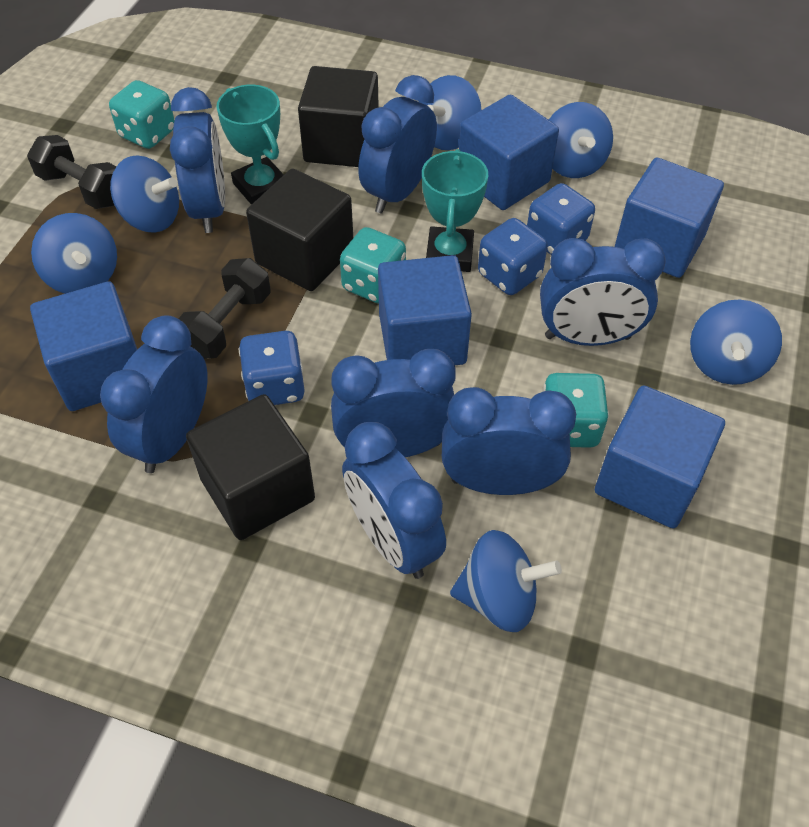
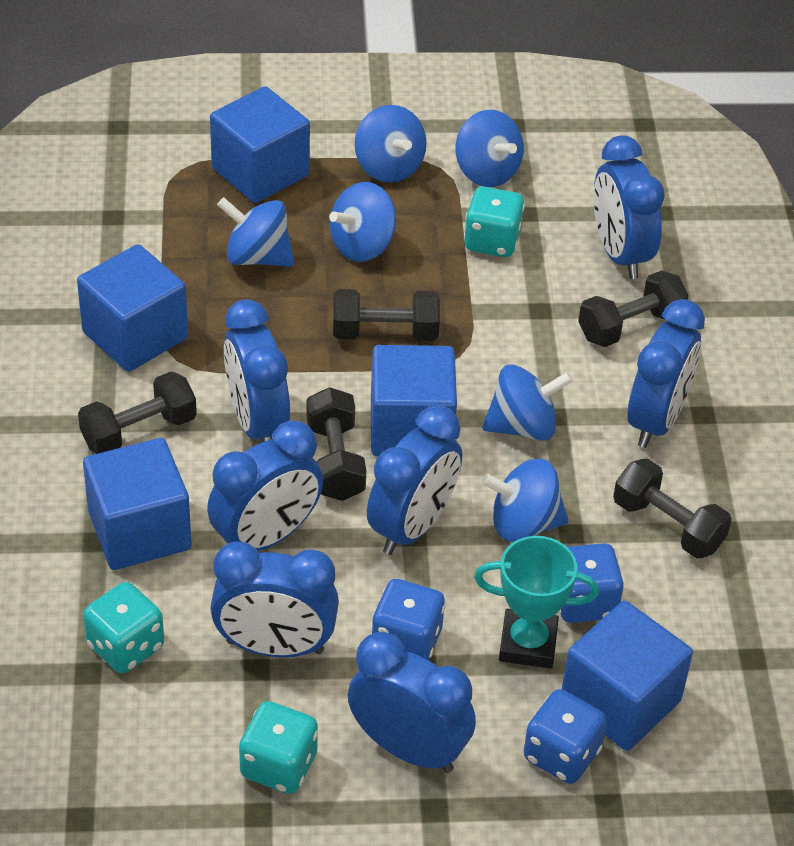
black cube: 3 -> 0
black dumbbell: 2 -> 5
turquoise trophy: 2 -> 1

